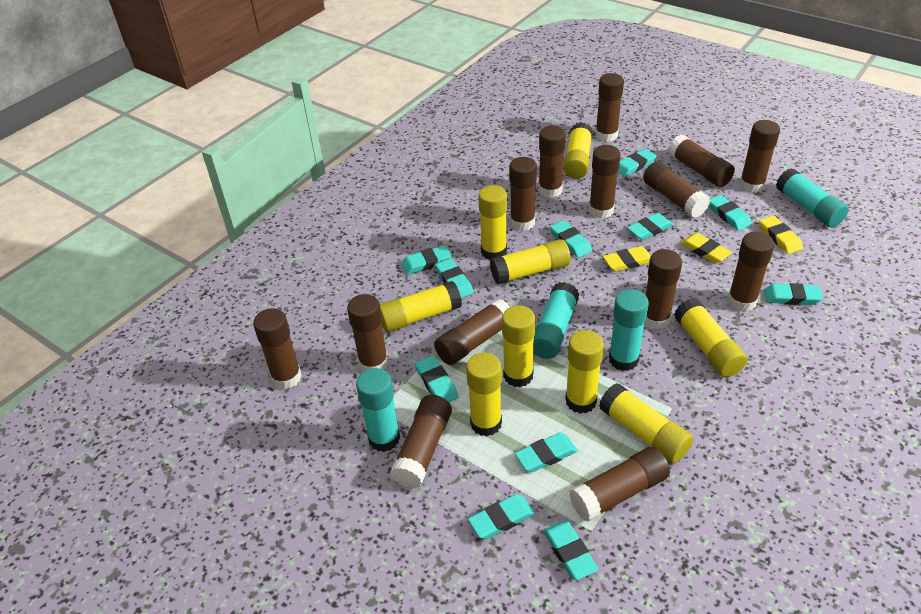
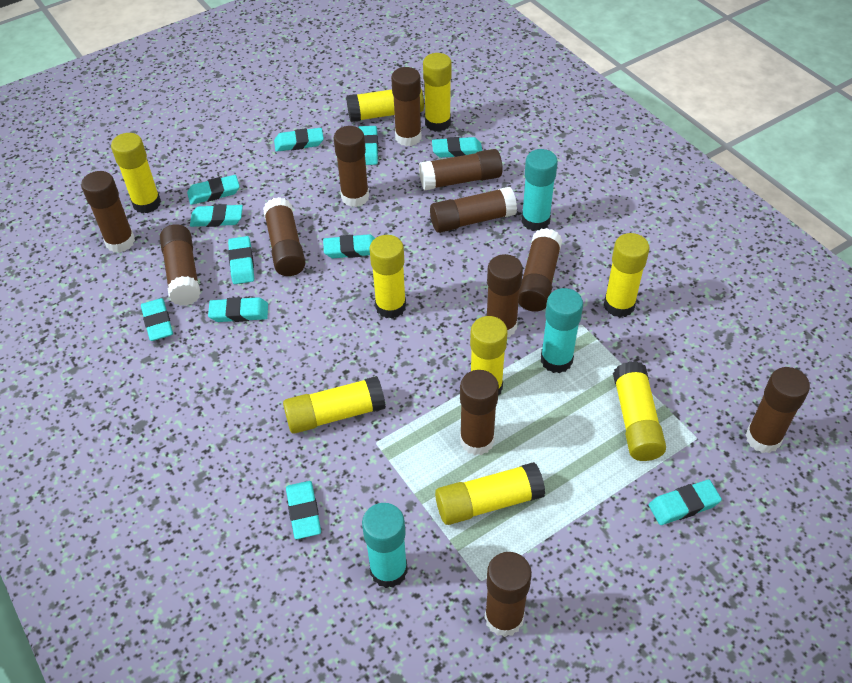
brown glue stick: 14 -> 12
turquoise glue stick: 4 -> 3
yellow eraser: 3 -> 0

